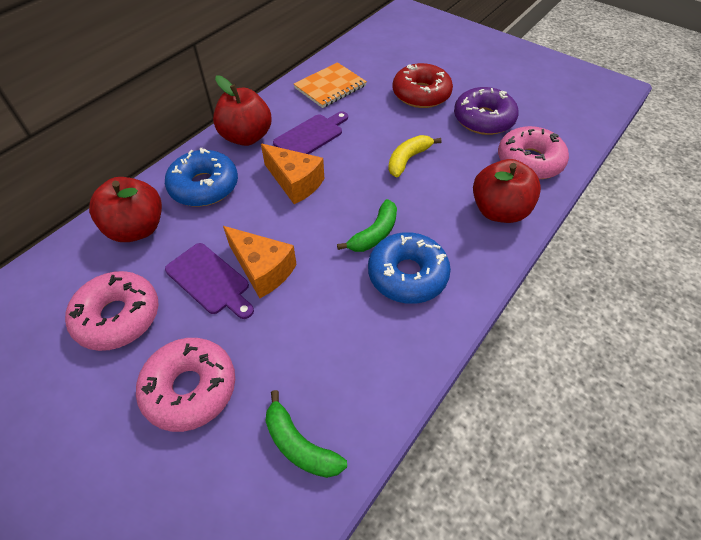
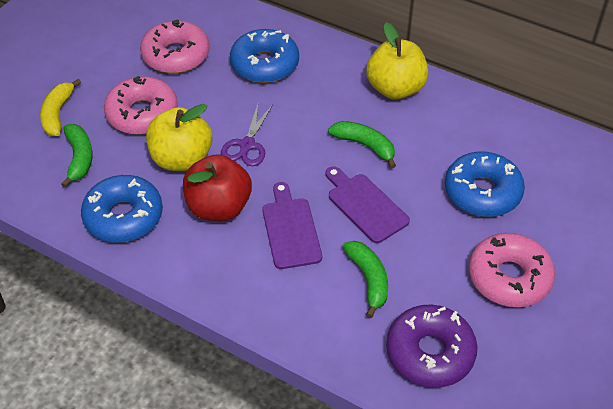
blue donut: 2 -> 3
green banana: 2 -> 3
orange cheese: 2 -> 0
orange notebook: 1 -> 0
purple scissors: 0 -> 1
red apple: 3 -> 1
red donut: 1 -> 0
yellow apple: 0 -> 2

